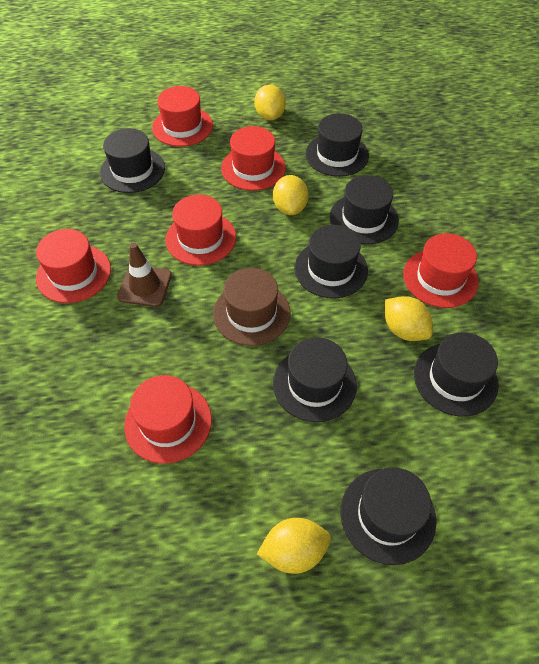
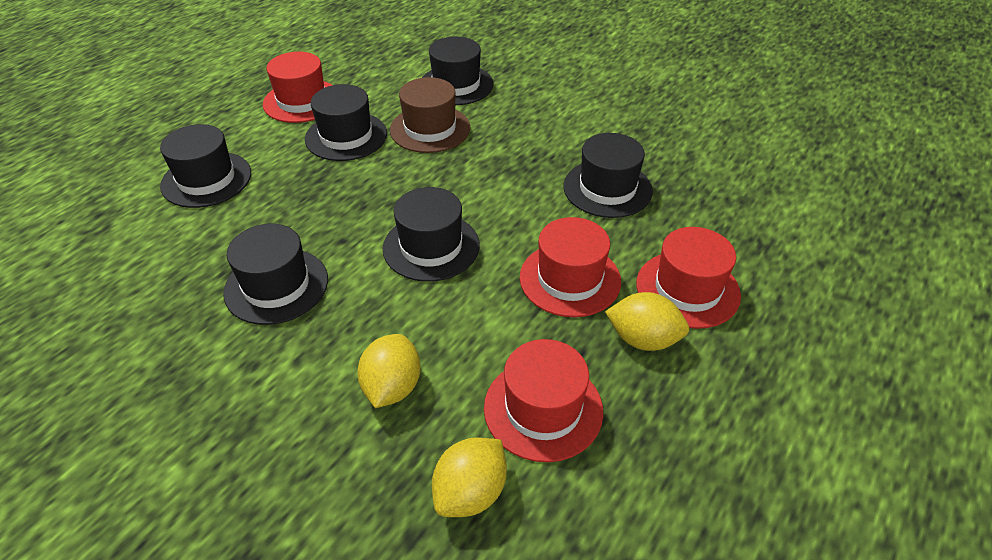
black hat: 7 -> 6
brown traffic cone: 1 -> 0
red hat: 6 -> 4
yellow lemon: 4 -> 3

